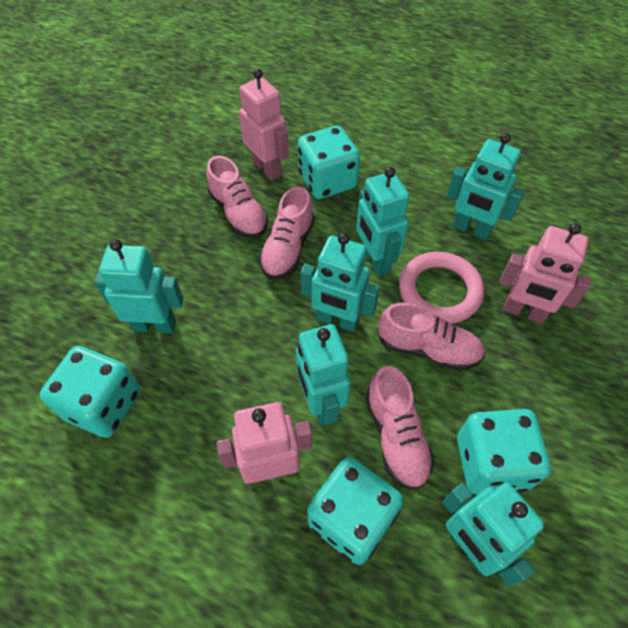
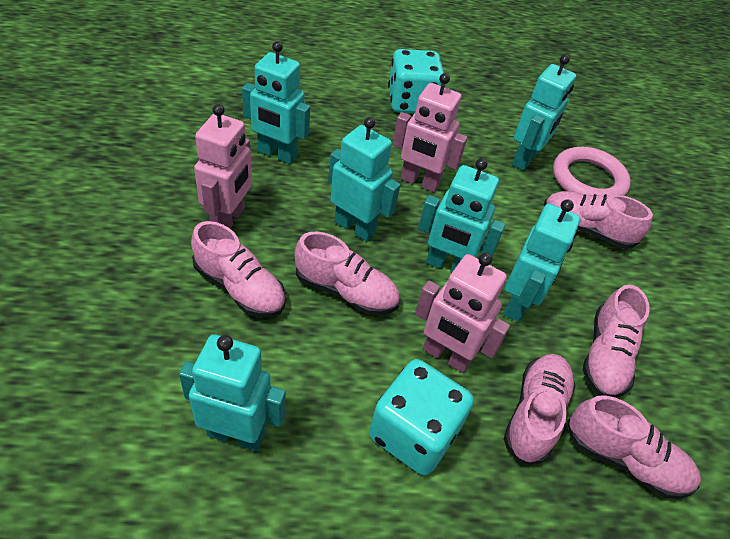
pink shoe: 4 -> 6
turquoise dice: 4 -> 2

